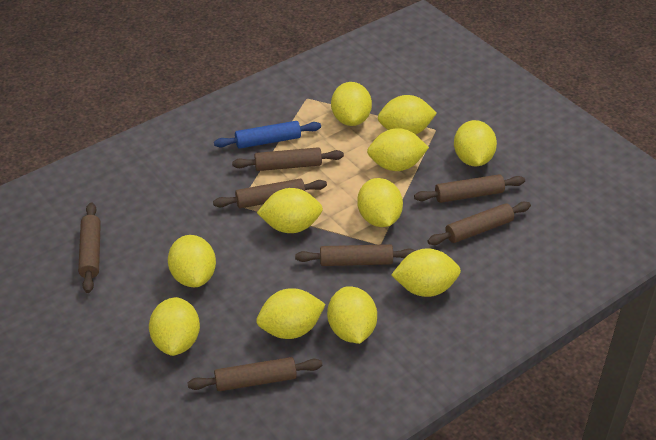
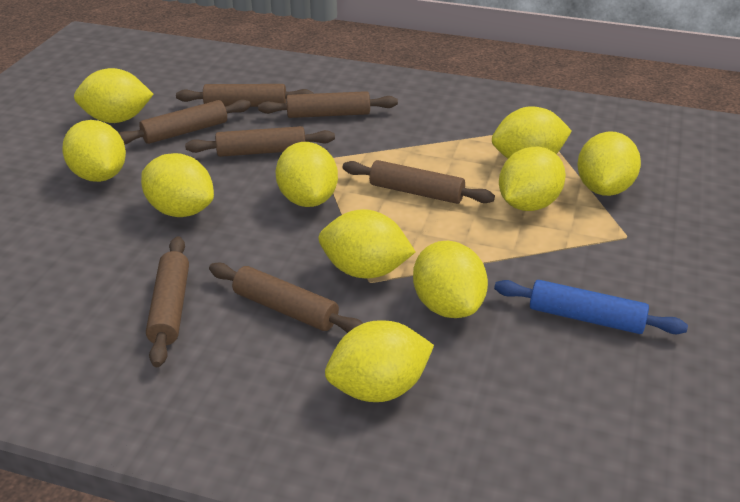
yellow lemon: 11 -> 10

